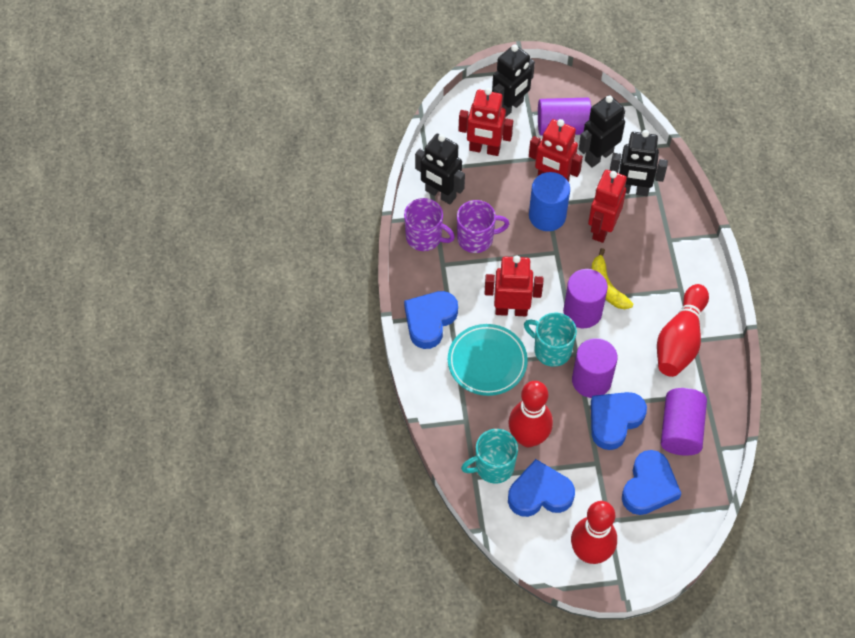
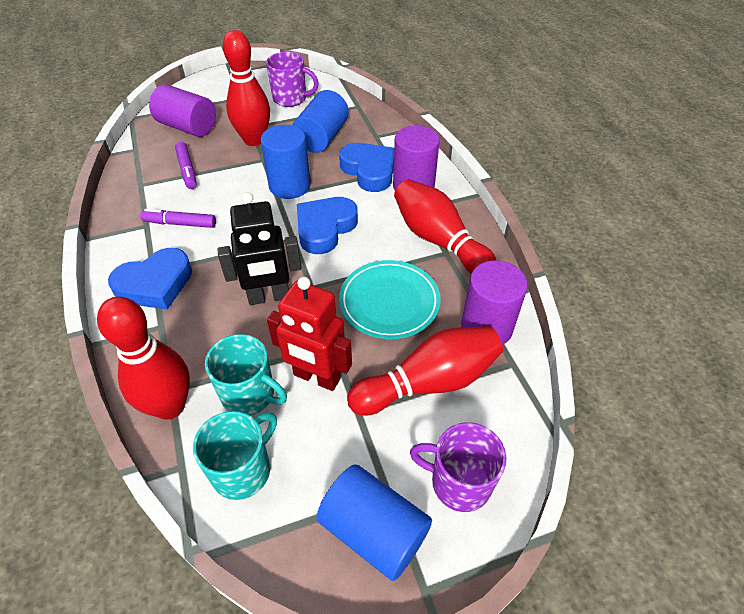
black robot: 4 -> 1
blue cylinder: 1 -> 3
blue heart: 4 -> 3
purple cylinder: 4 -> 3
purple marker: 0 -> 2
red bowling pin: 3 -> 4
red robot: 4 -> 1
yellow banana: 1 -> 0

